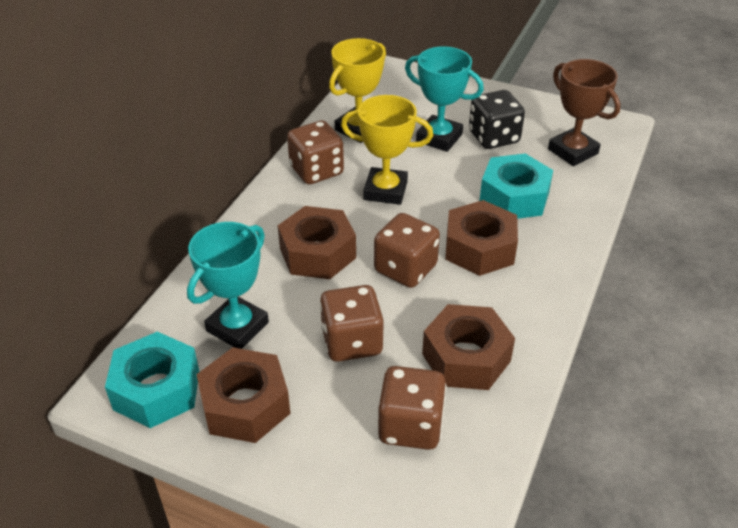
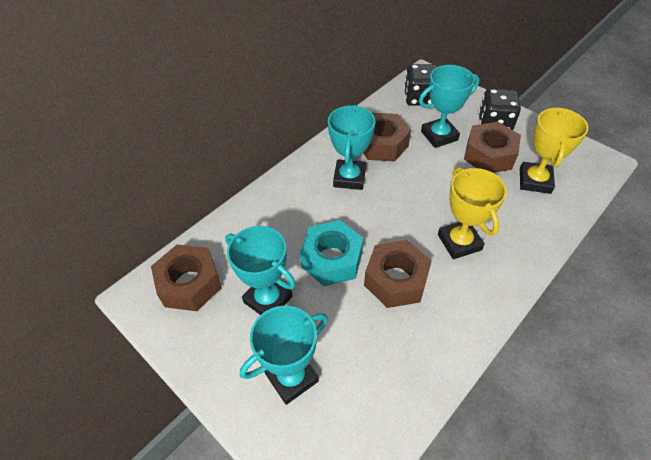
black dice: 1 -> 2
brown dice: 4 -> 0
brown trophy: 1 -> 0
turquoise nut: 2 -> 1
turquoise trophy: 2 -> 4

